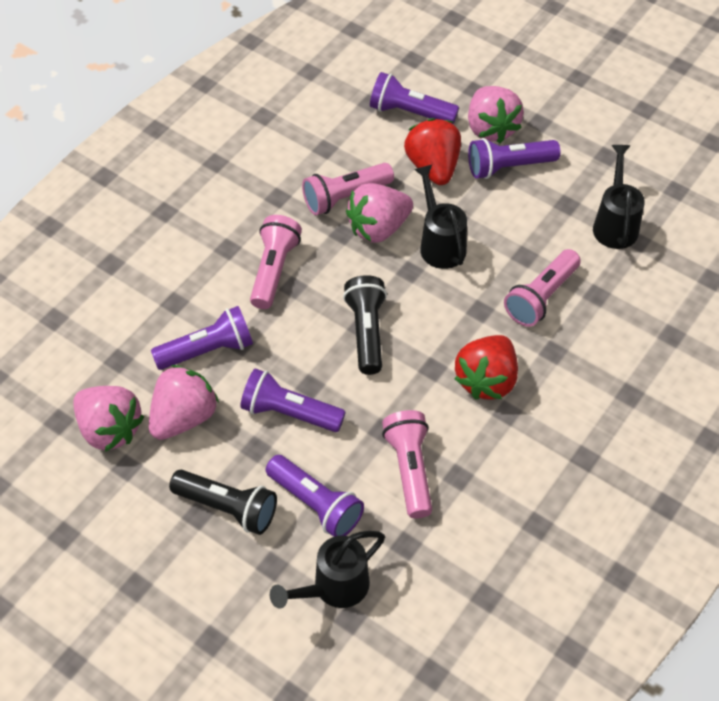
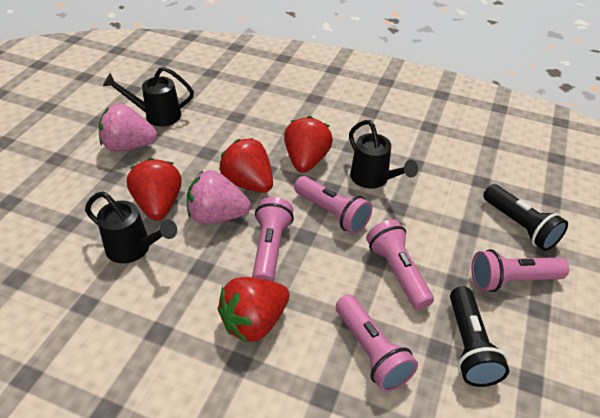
pink flashlight: 4 -> 5
pink strawberry: 4 -> 2
purple flashlight: 5 -> 0
red strawberry: 2 -> 4

